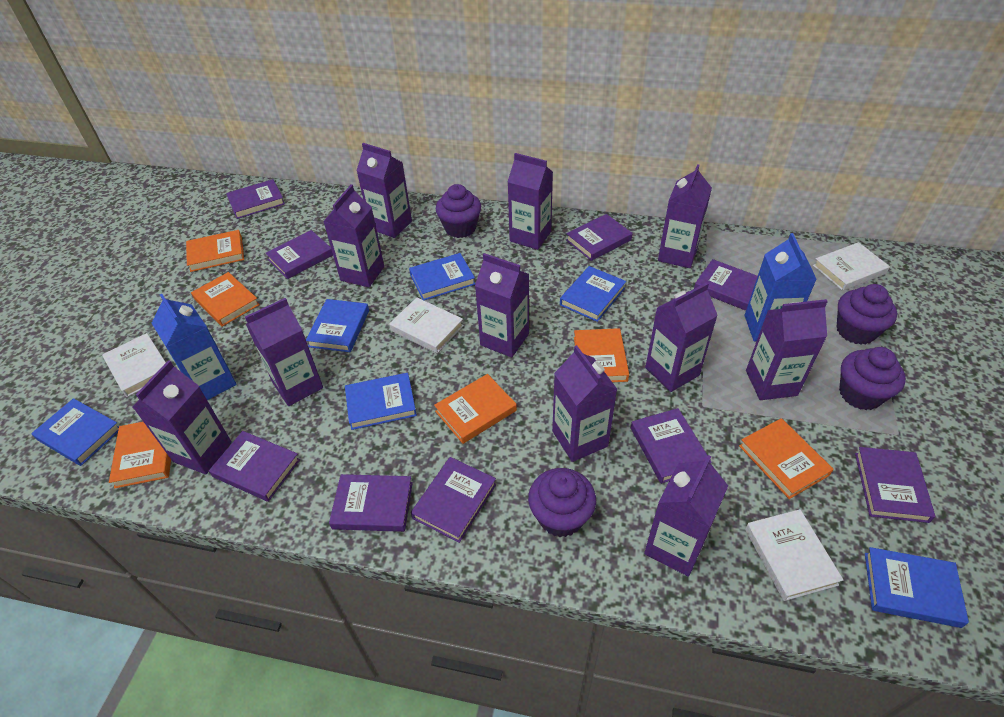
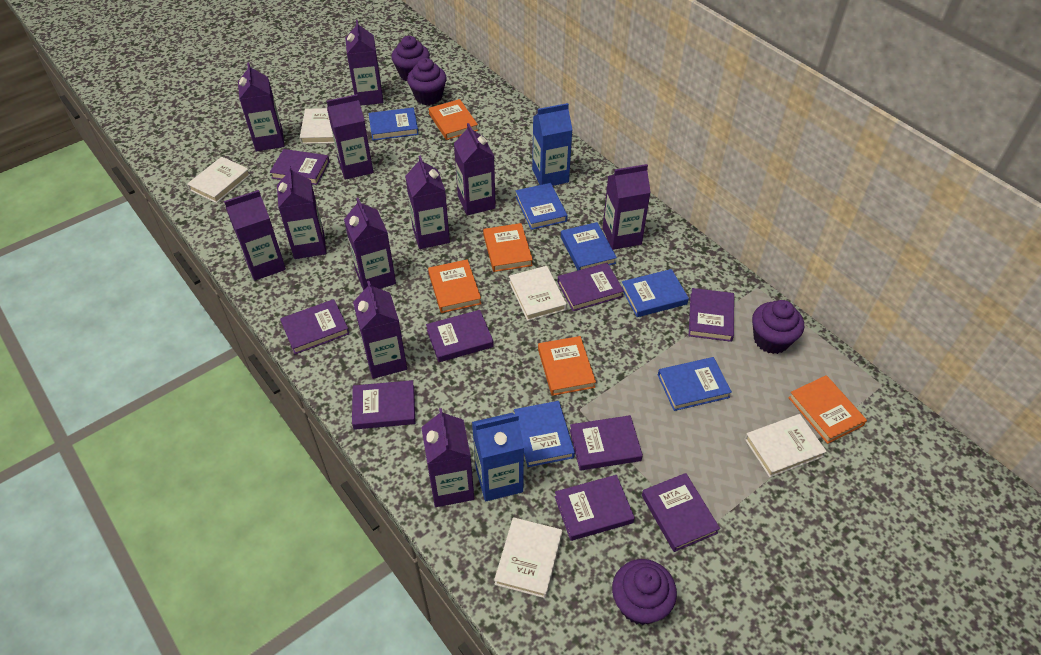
orange book: 6 -> 5
white book: 4 -> 5

